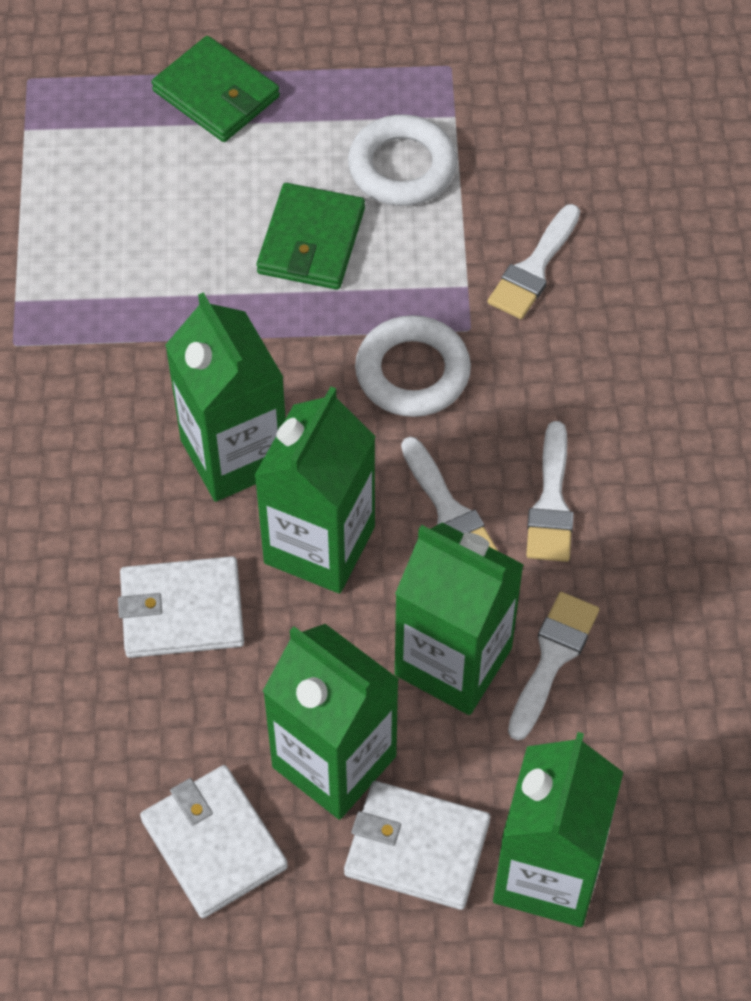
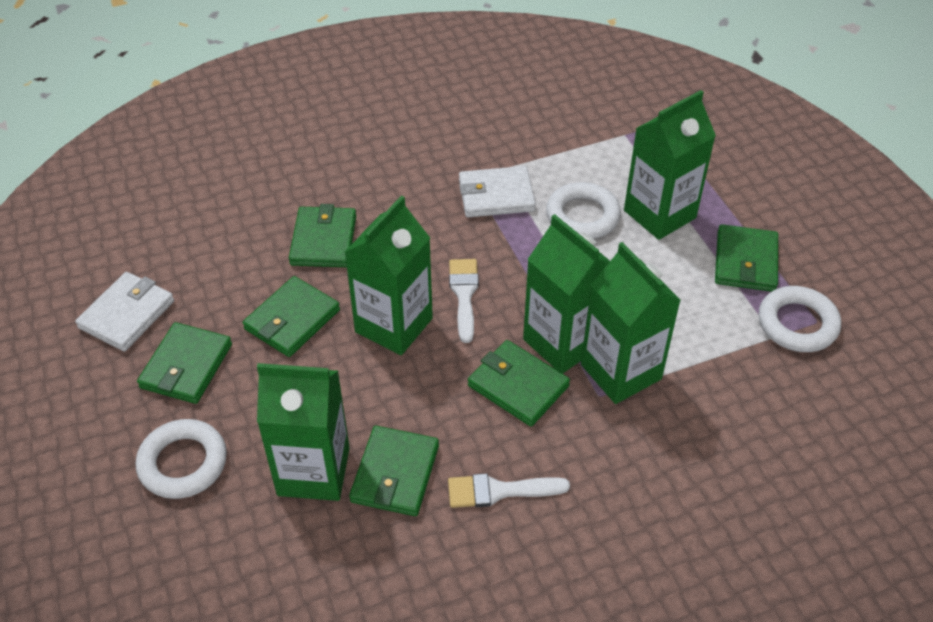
green wallet: 2 -> 6
white brush: 4 -> 2
white ring: 2 -> 3
white wallet: 3 -> 2

